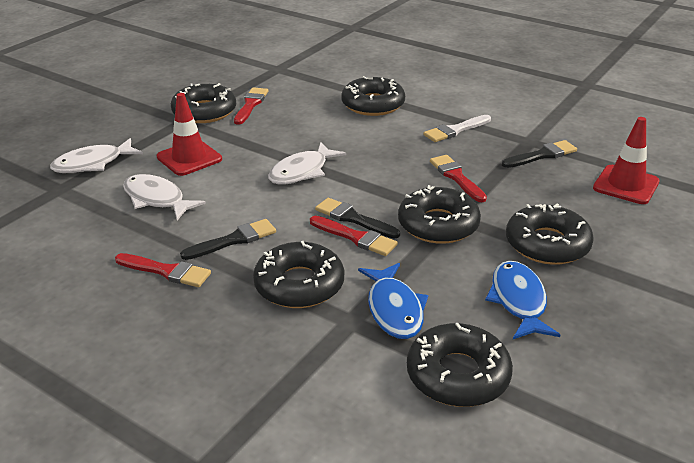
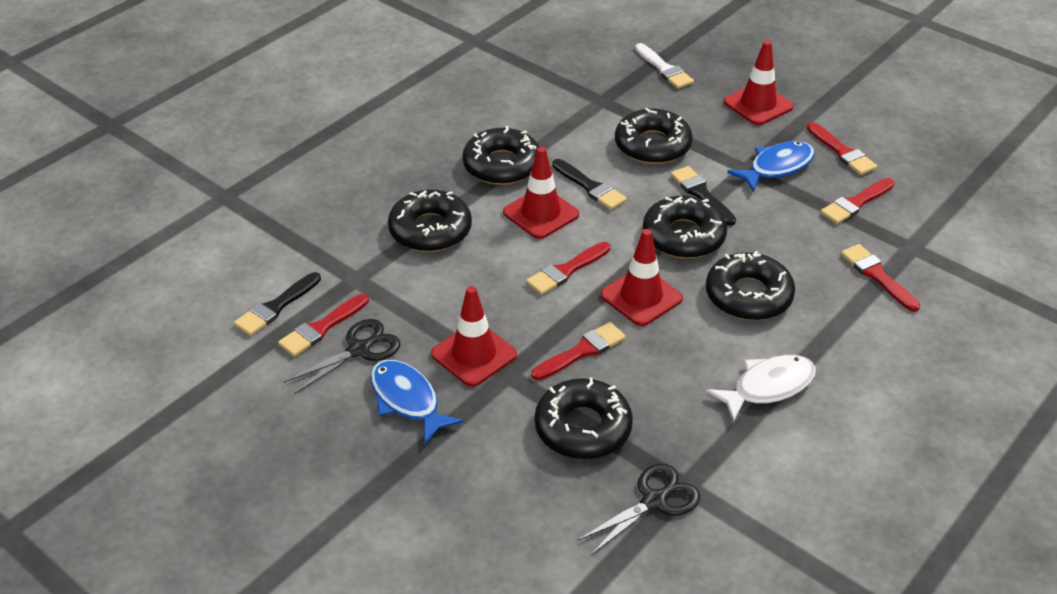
black scissors: 0 -> 2
red brush: 4 -> 6
red traffic cone: 2 -> 4
white fish: 3 -> 1

